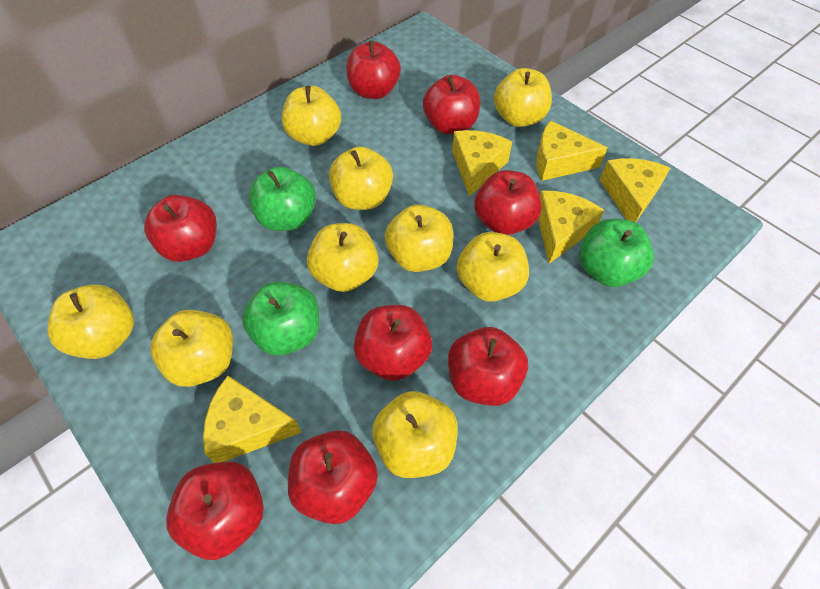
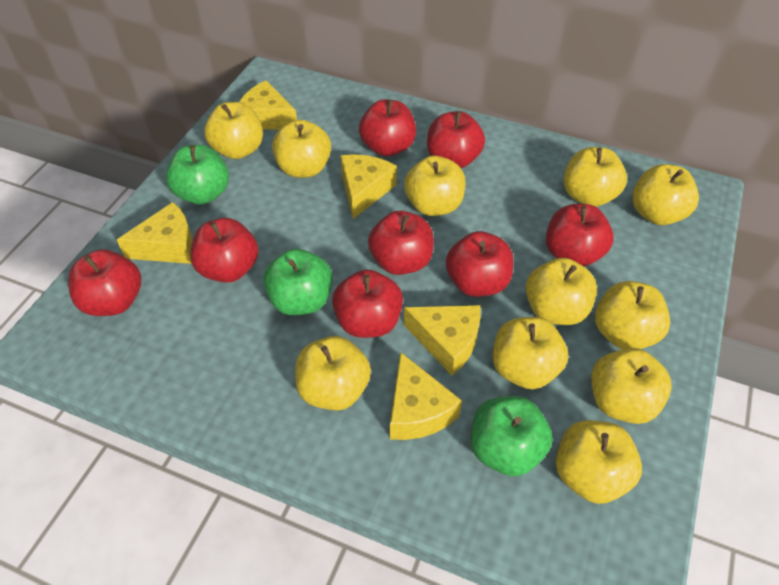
yellow apple: 9 -> 11

